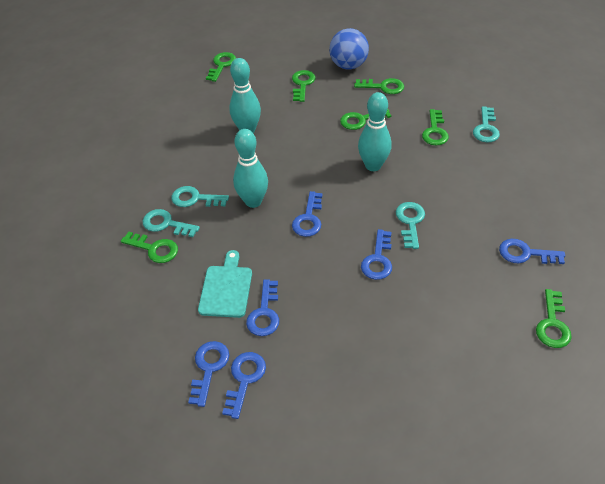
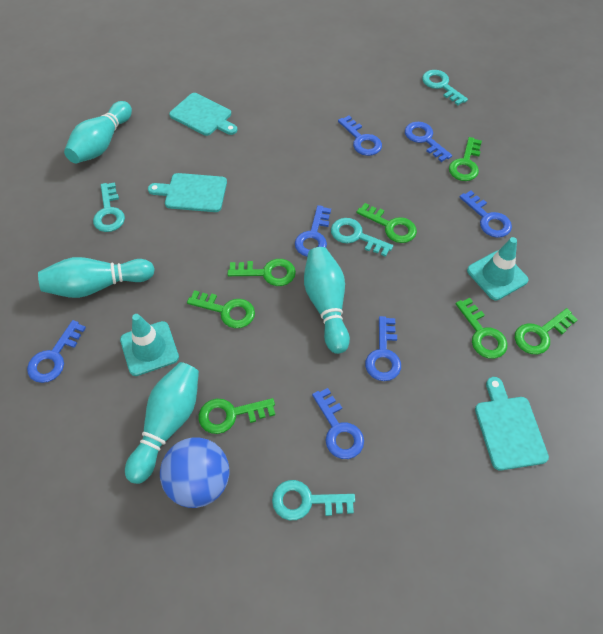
blue key: 6 -> 7
turquoise bowling pin: 3 -> 4
turquoise cutting board: 1 -> 3
turquoise traffic cone: 0 -> 2

